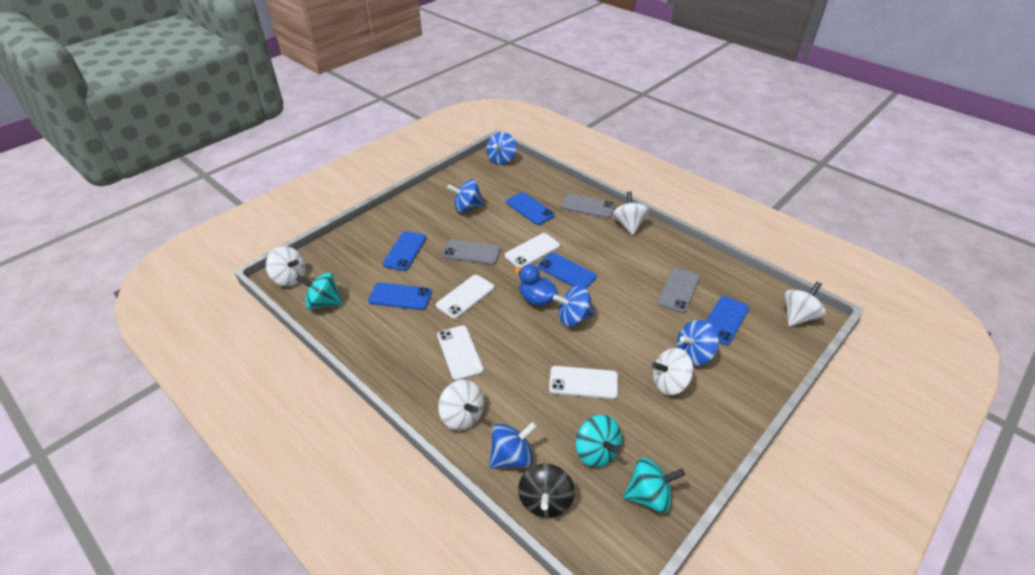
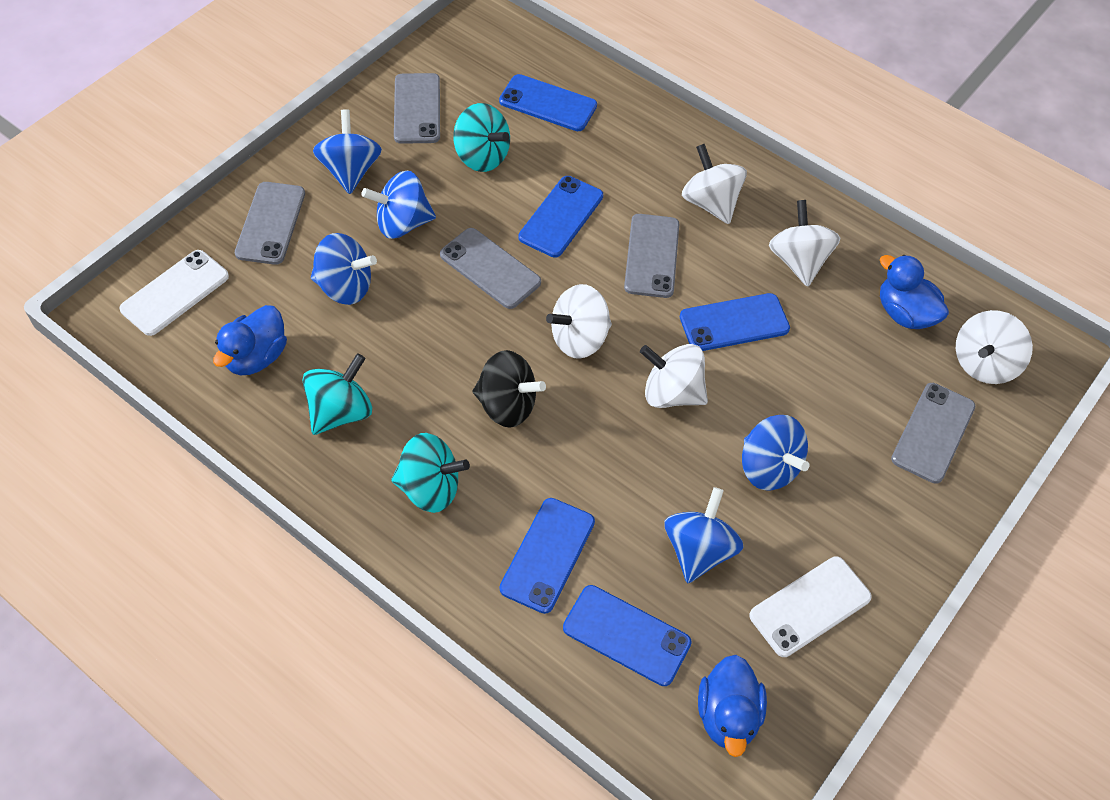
blue duck: 1 -> 3
grey phone: 3 -> 5
white phone: 4 -> 2

